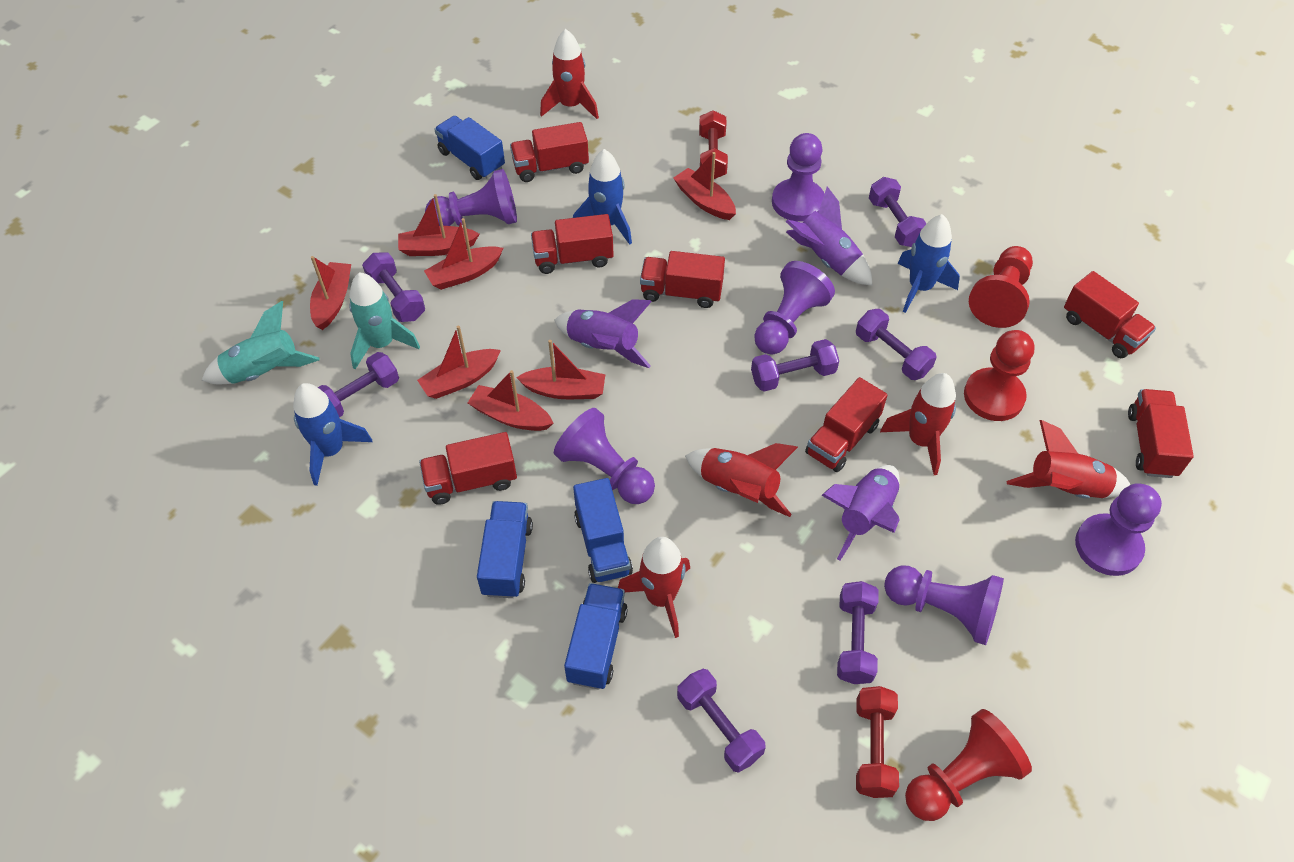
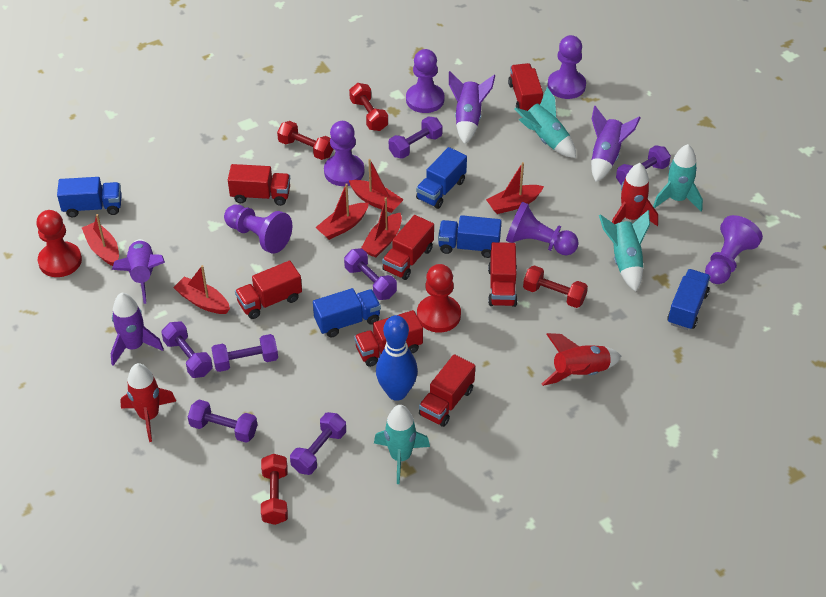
blue bowling pin: 0 -> 1
blue rocket: 3 -> 0
blue truck: 4 -> 5
purple rocket: 3 -> 4
red boat: 7 -> 6
red dumbbell: 2 -> 4
red pawn: 3 -> 2
red rocket: 5 -> 3
turquoise rocket: 2 -> 4

